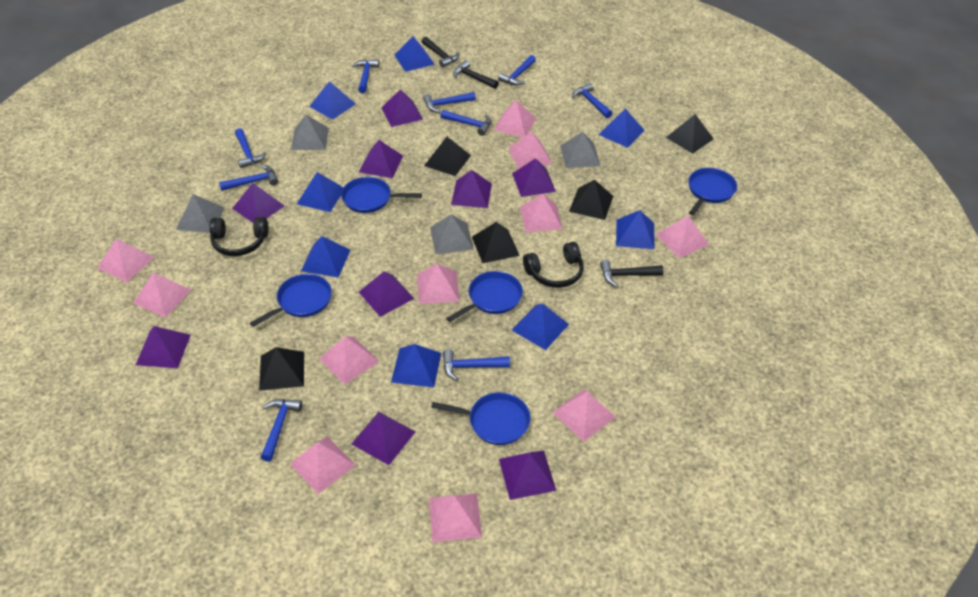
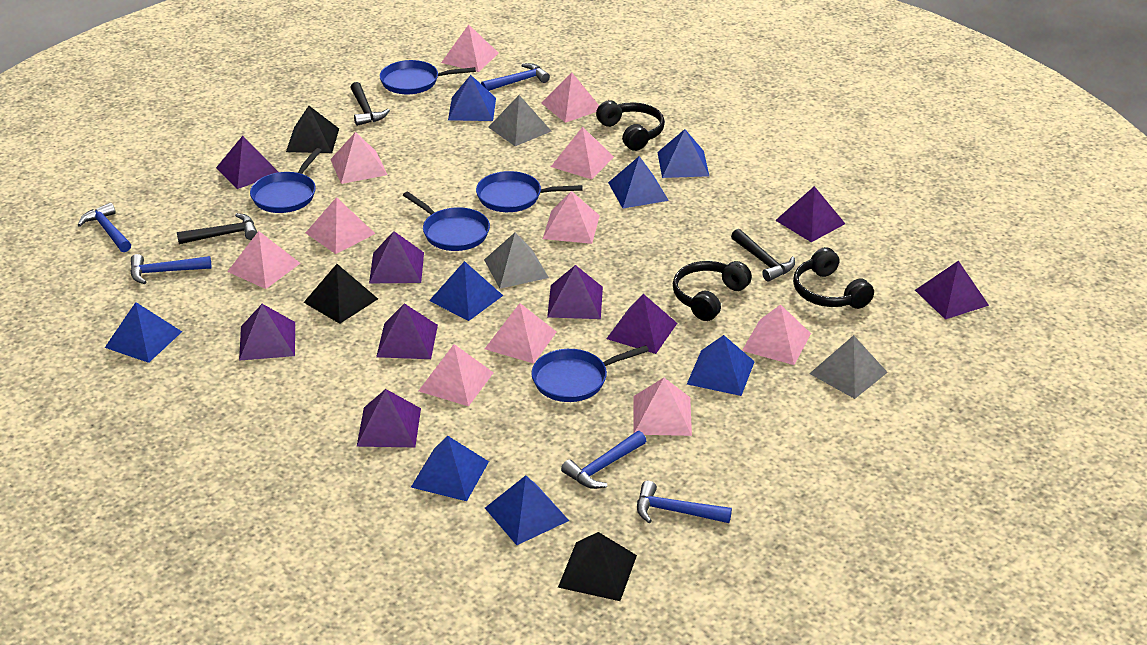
black headphones: 2 -> 3
black pyramid: 5 -> 3
blue hammer: 9 -> 5
grey pyramid: 4 -> 3

